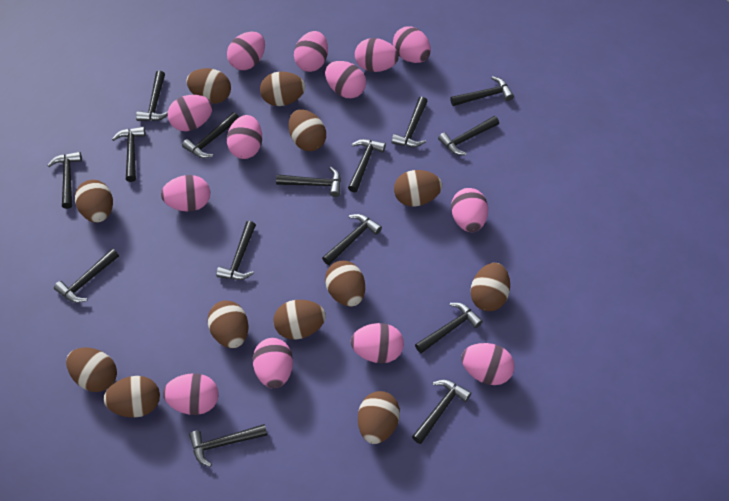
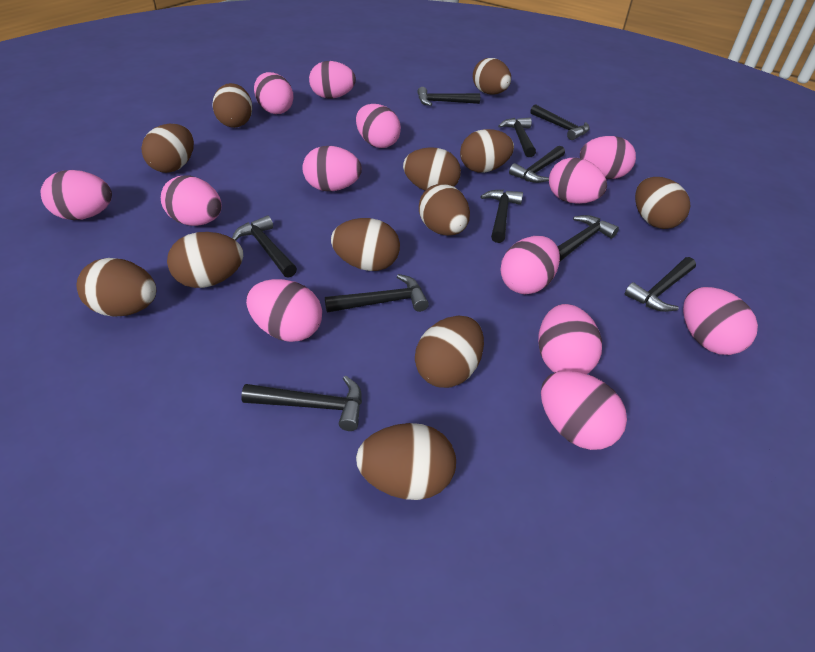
black hammer: 15 -> 10

